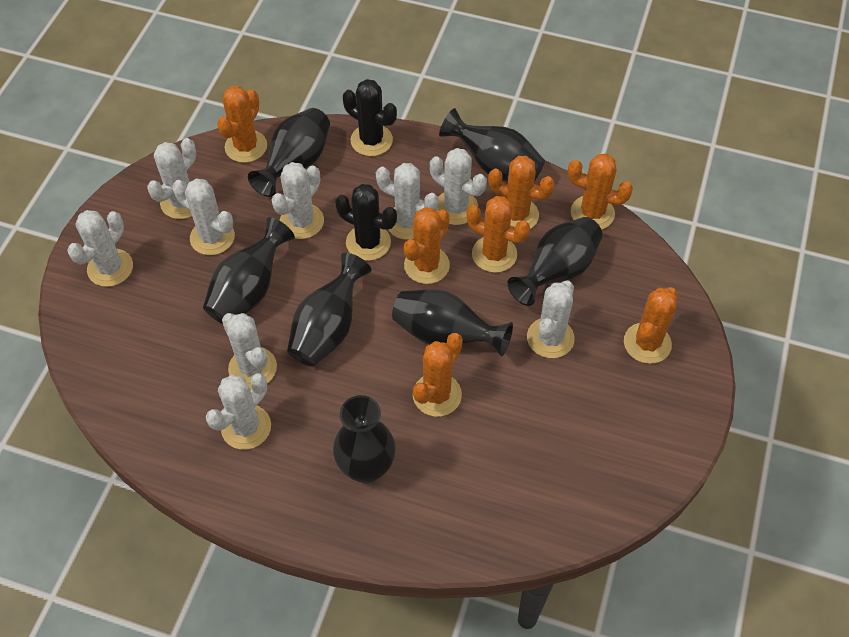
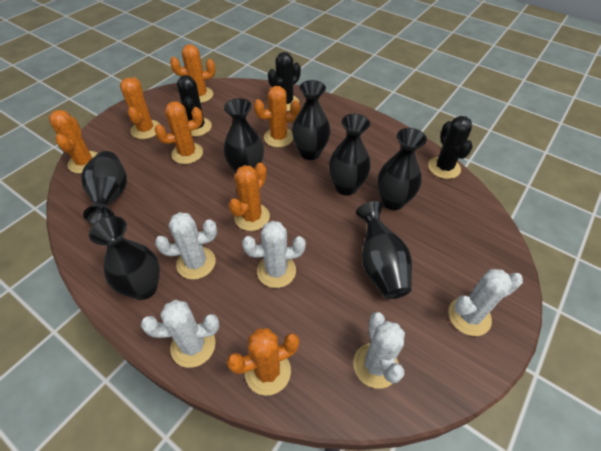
black cactus: 2 -> 3
white cactus: 9 -> 5

